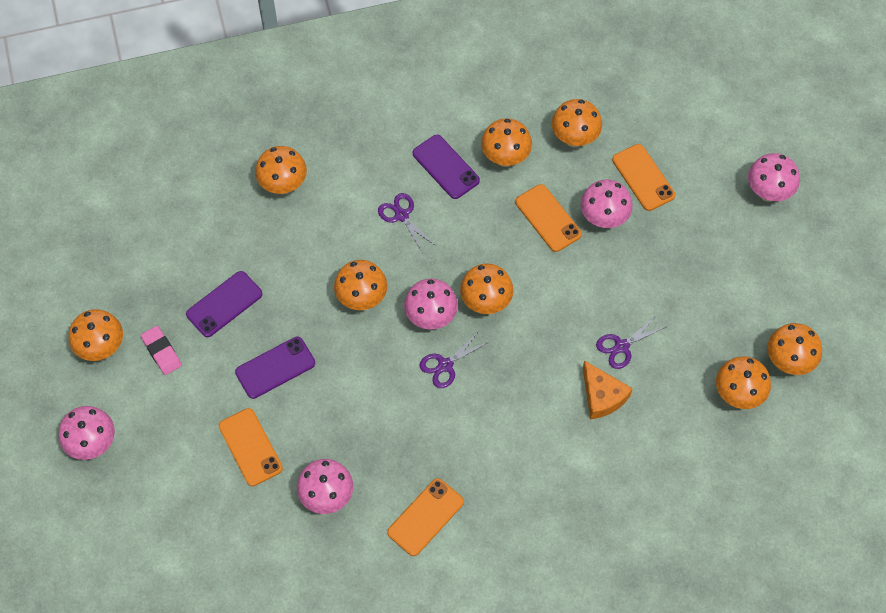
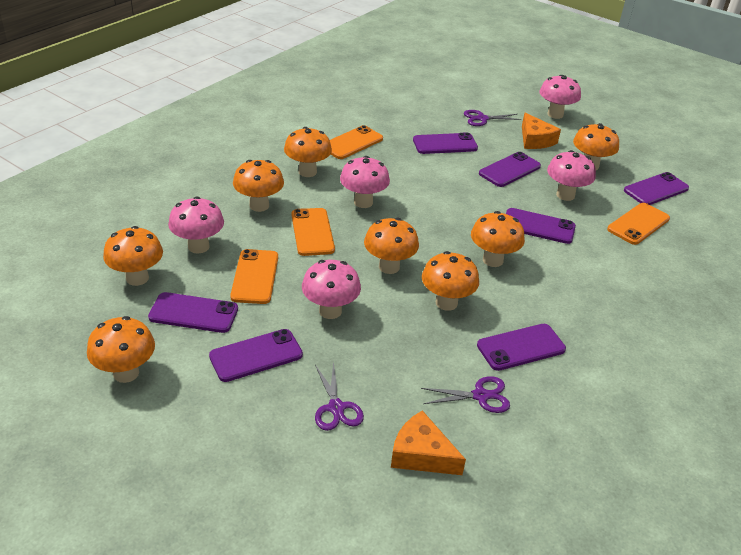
orange cheese: 1 -> 2
pink eraser: 1 -> 0
purple phone: 3 -> 7

